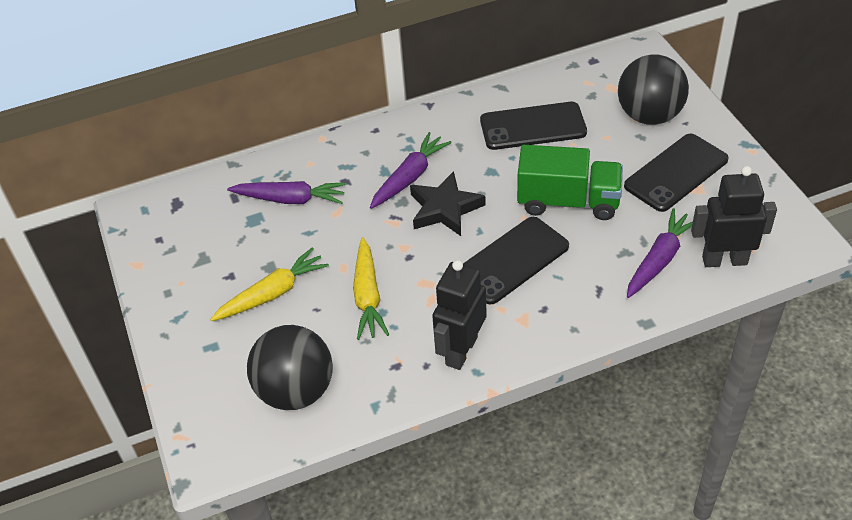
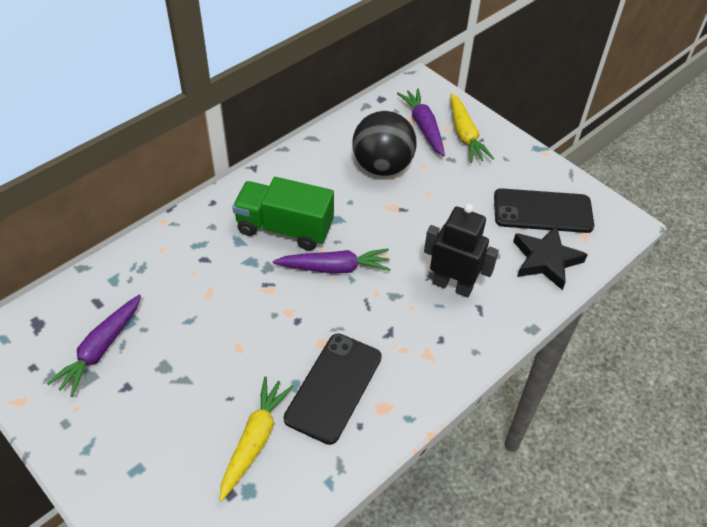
black ball: 2 -> 1
black phone: 3 -> 2
black robot: 2 -> 1

